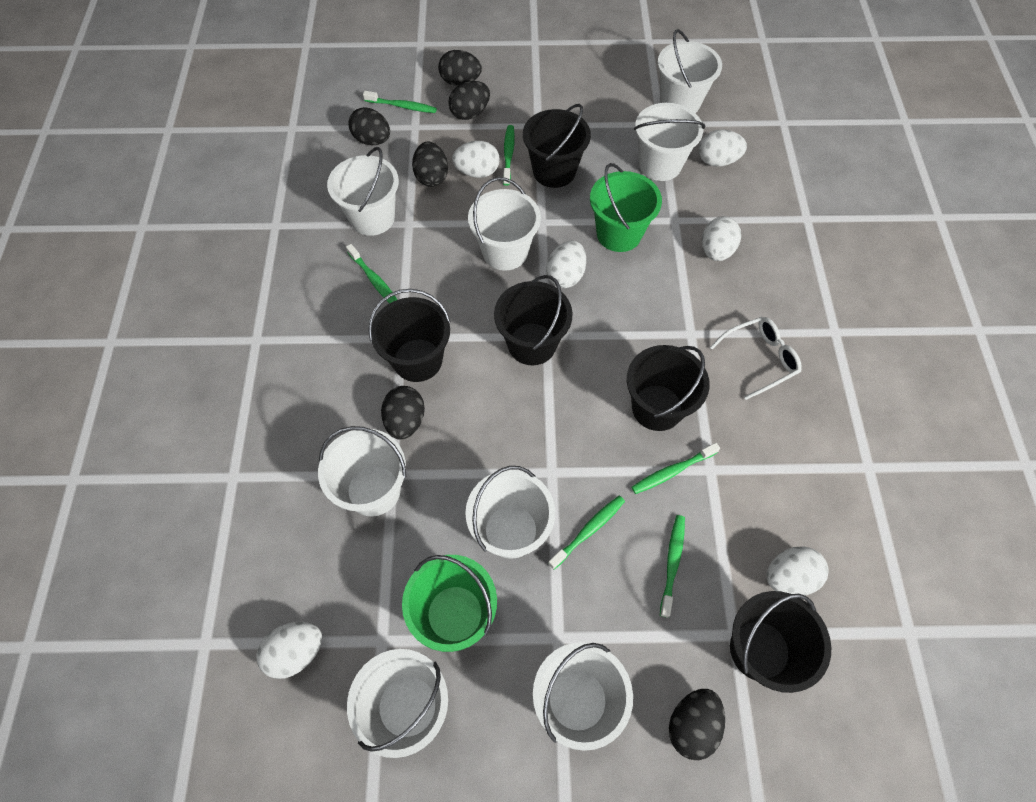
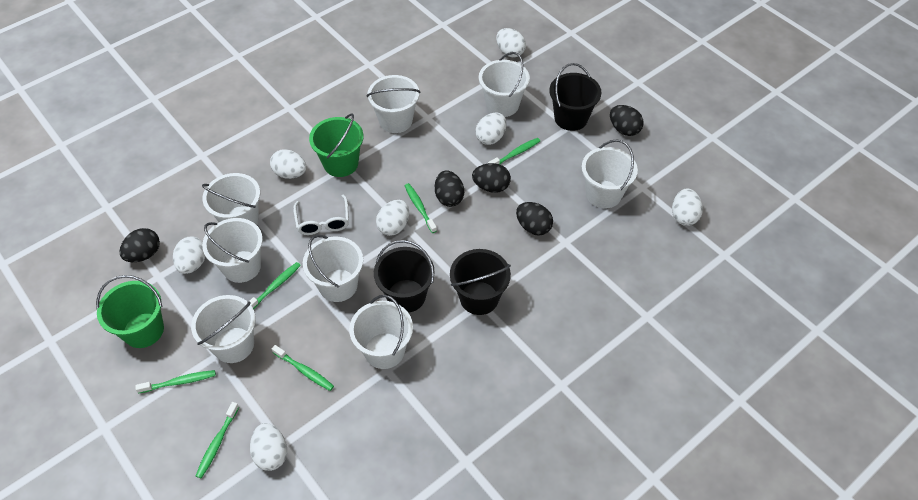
black bucket: 5 -> 3
black egg: 6 -> 5
white egg: 6 -> 7

